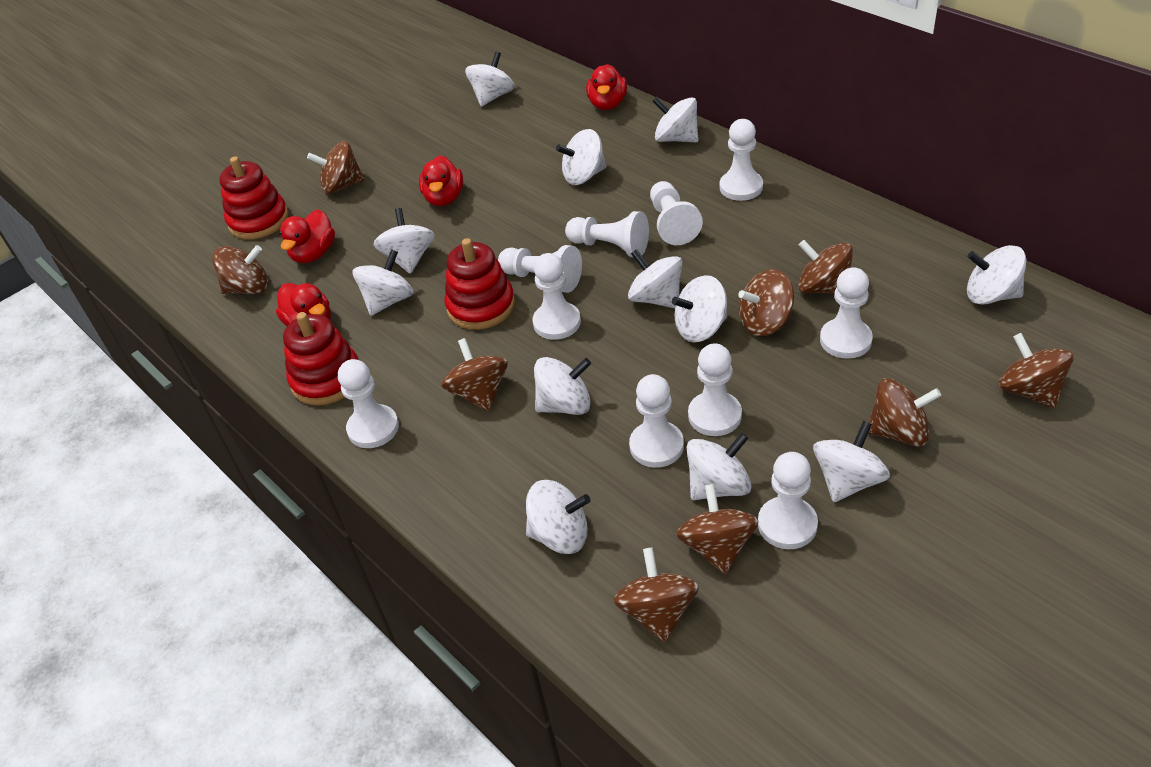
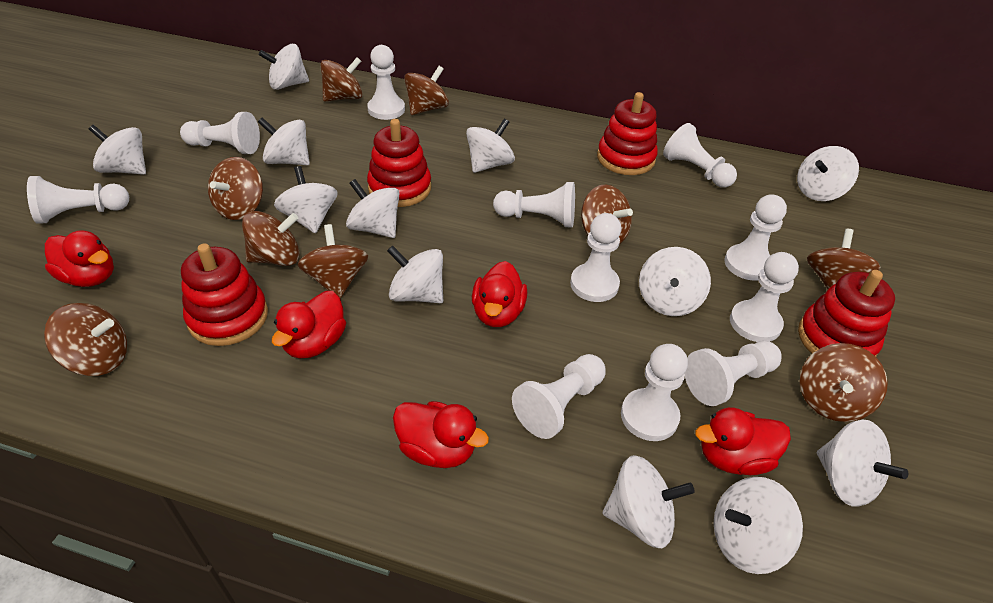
red duck: 4 -> 5
red stacking toy: 3 -> 4
white pawn: 10 -> 11

